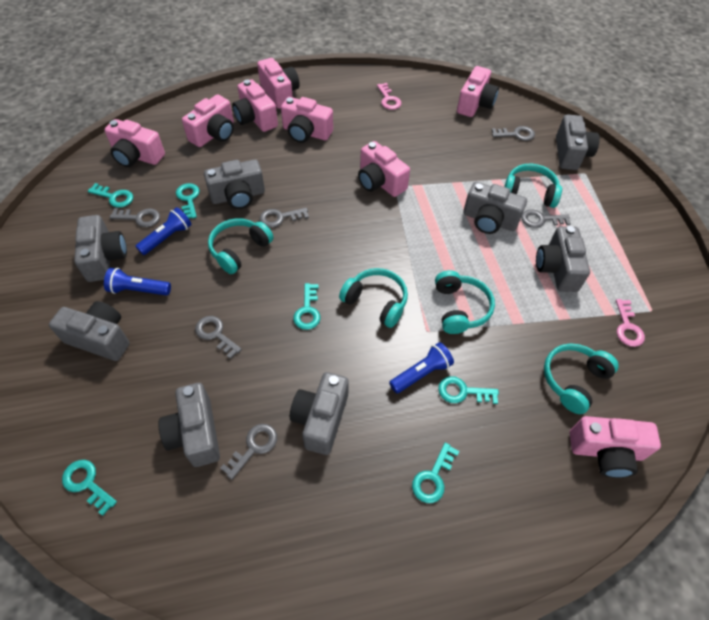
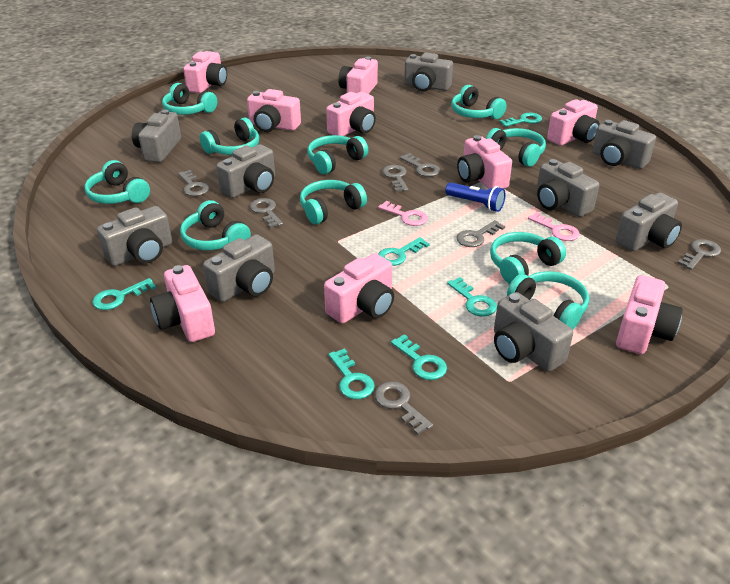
blue flashlight: 3 -> 1
grey camera: 8 -> 9
grey key: 6 -> 7
pink camera: 8 -> 9
turquoise headphones: 5 -> 10

